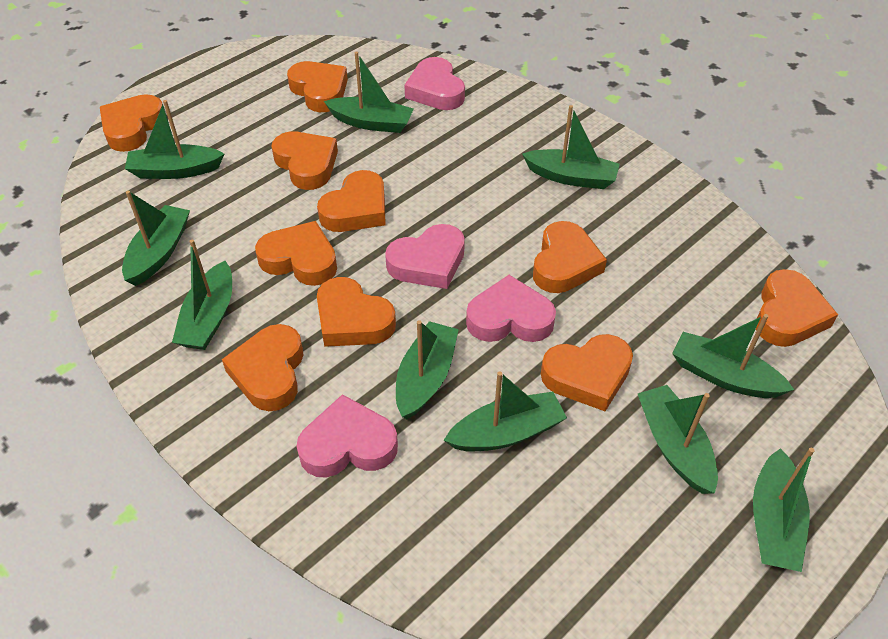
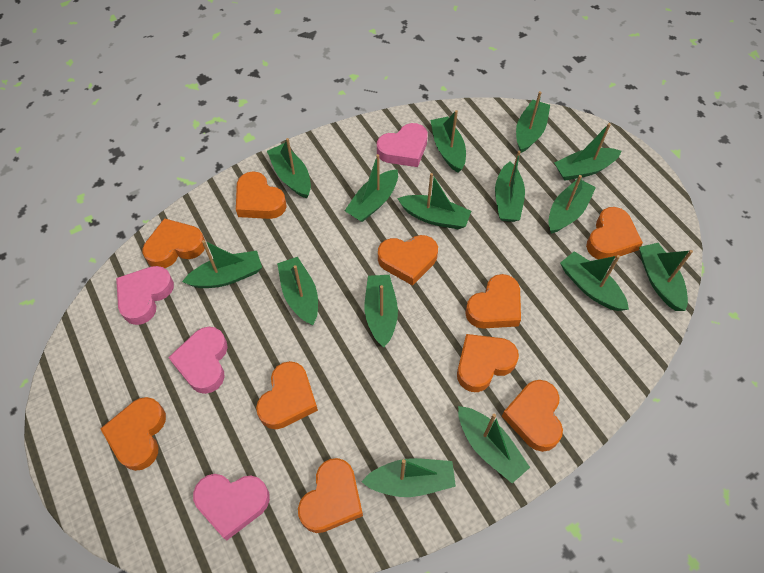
green boat: 10 -> 15

